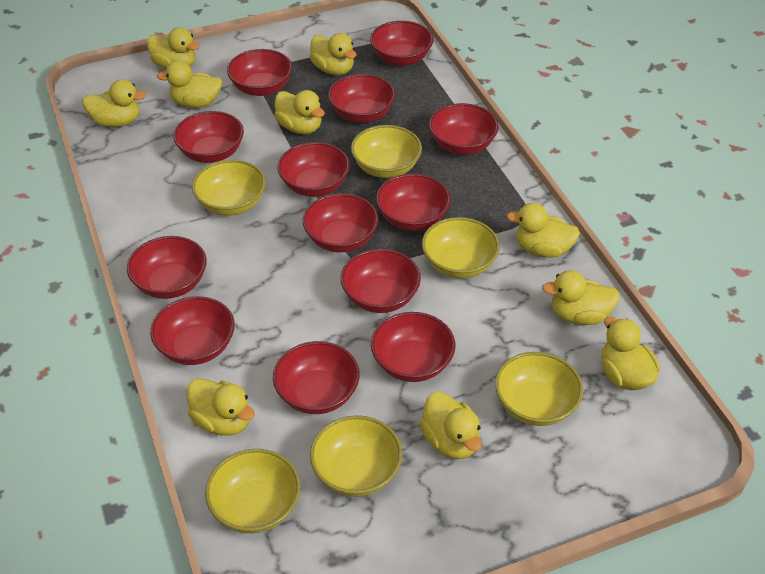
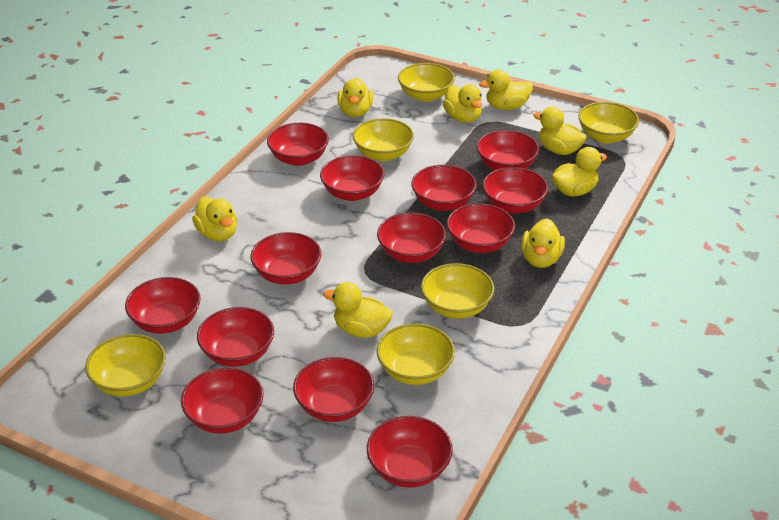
yellow duck: 10 -> 8

